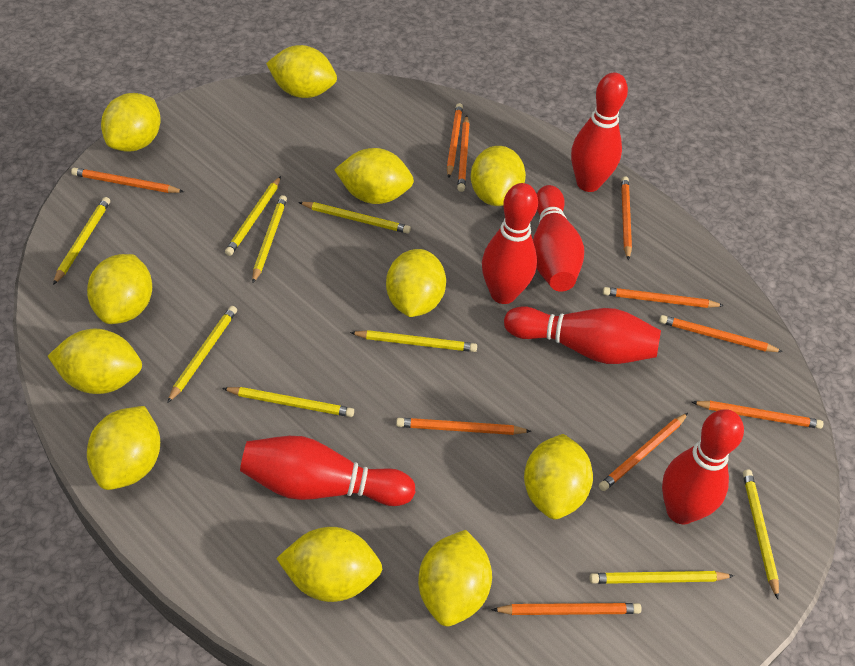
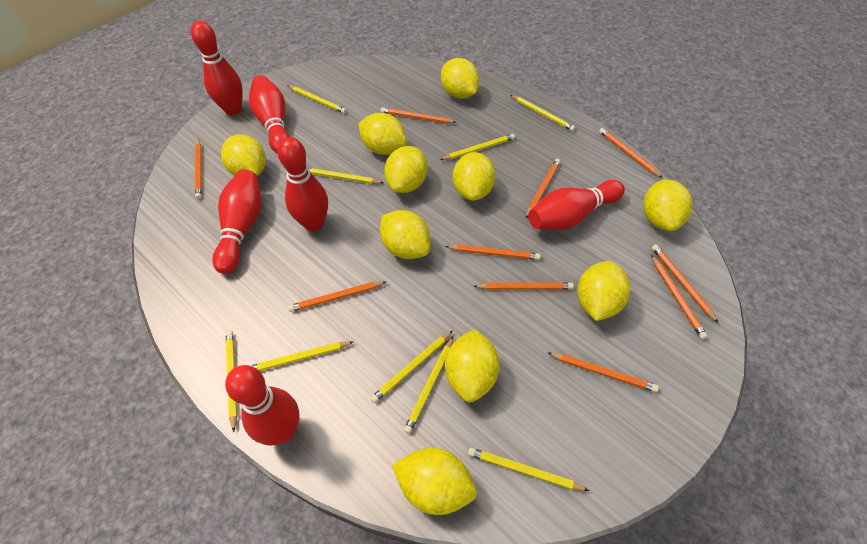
yellow lemon: 11 -> 10

